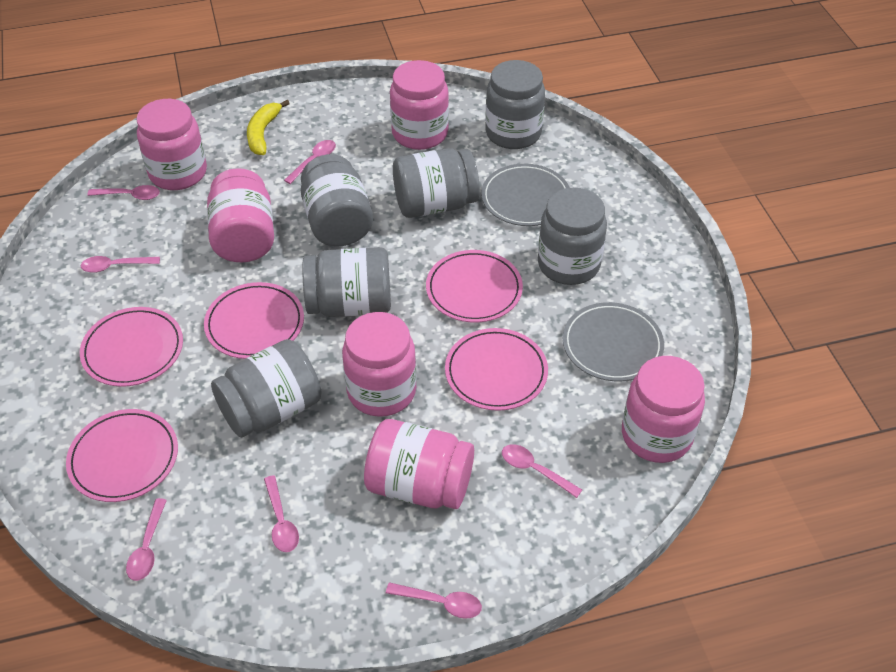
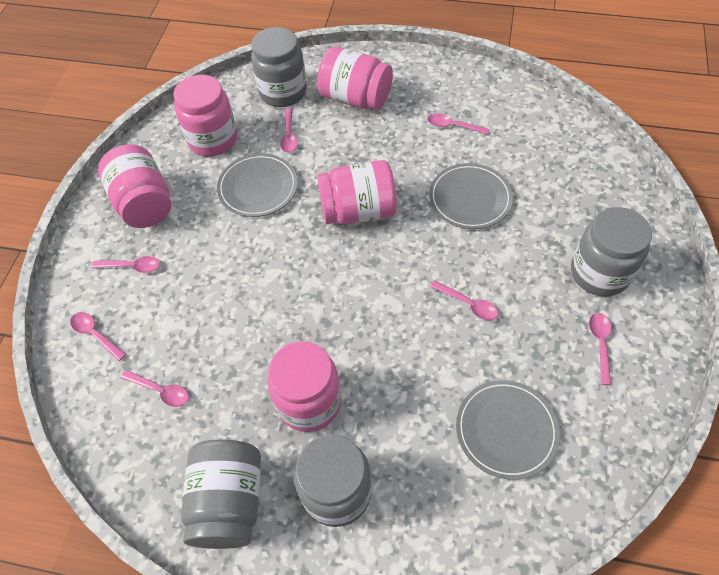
grey jar: 6 -> 4
grey plate: 2 -> 3
pink jar: 6 -> 5
pink plate: 5 -> 0
yellow banana: 1 -> 0

